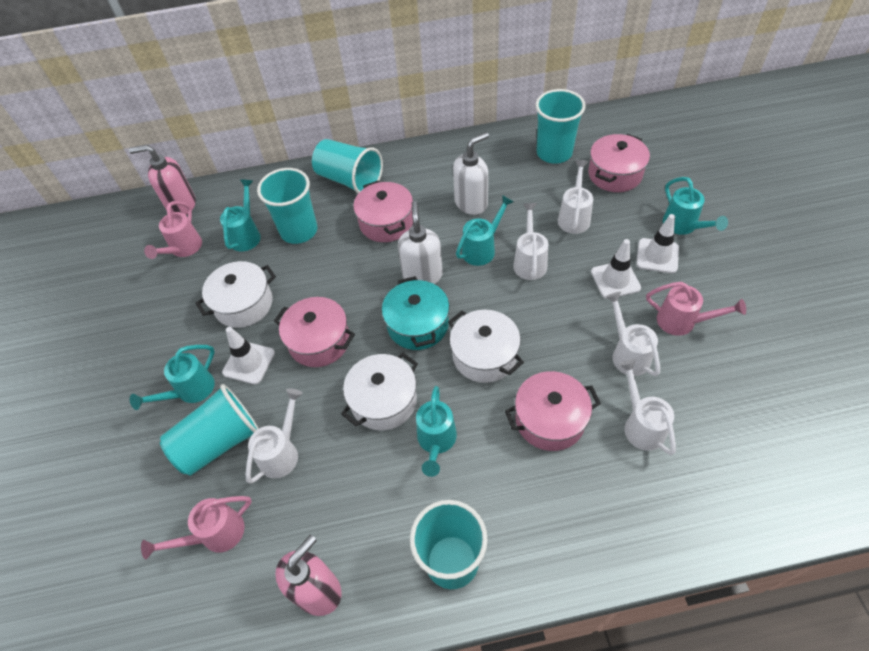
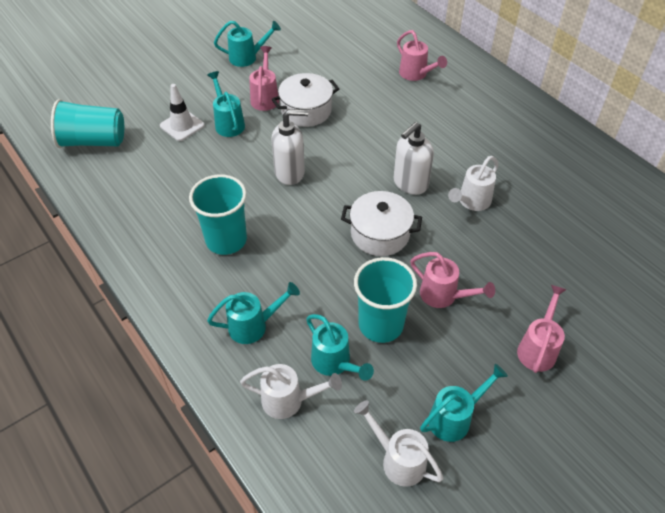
pink pot: 4 -> 0
pink soap dispenser: 2 -> 0
pink watering can: 3 -> 4
turquoise cup: 5 -> 3
turquoise pot: 1 -> 0
white pot: 3 -> 2
white traffic cone: 3 -> 1
white watering can: 5 -> 3

